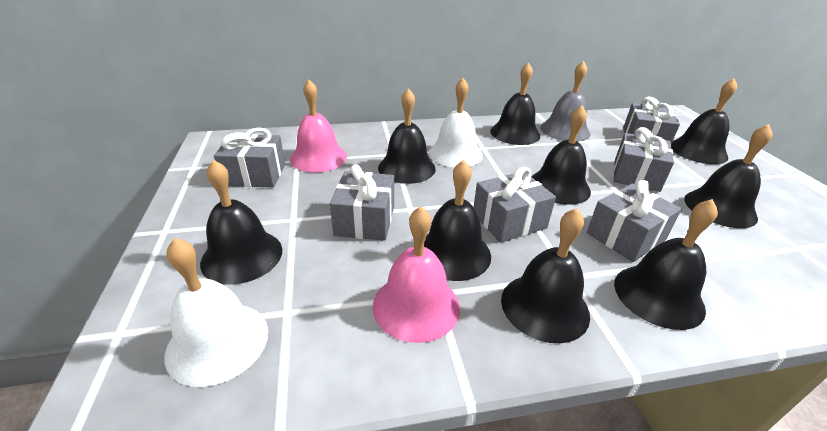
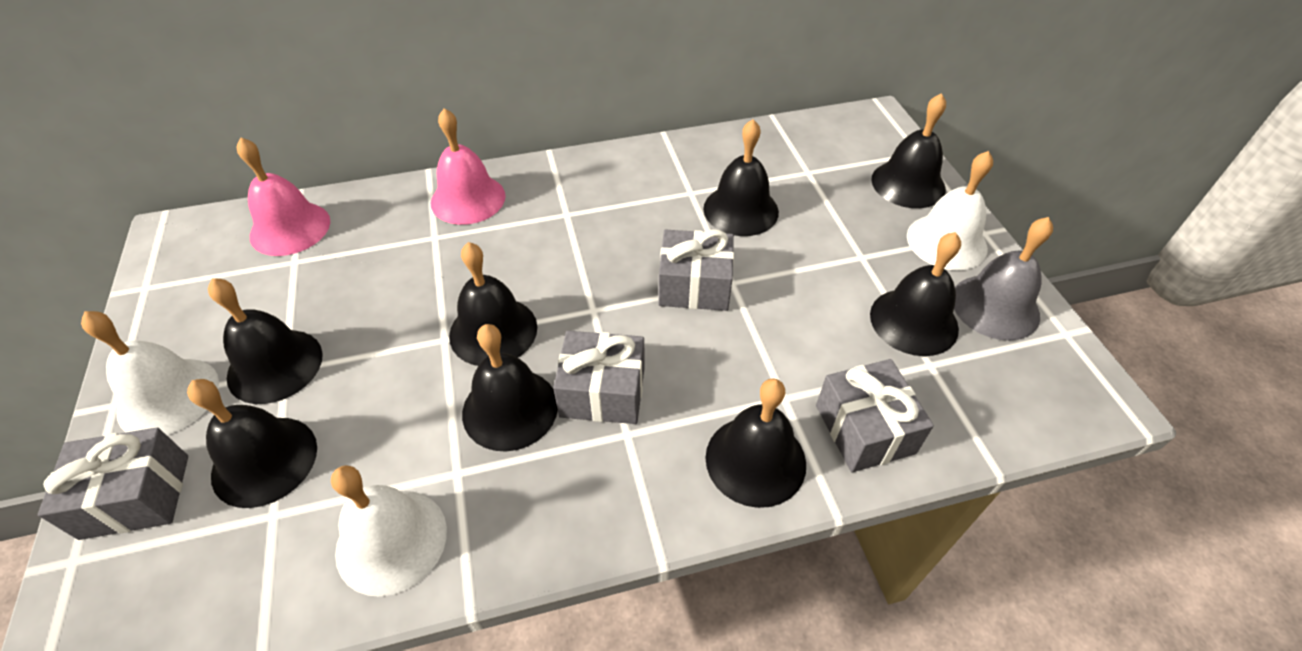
black bell: 9 -> 8
grey gift: 6 -> 4
white bell: 2 -> 3

